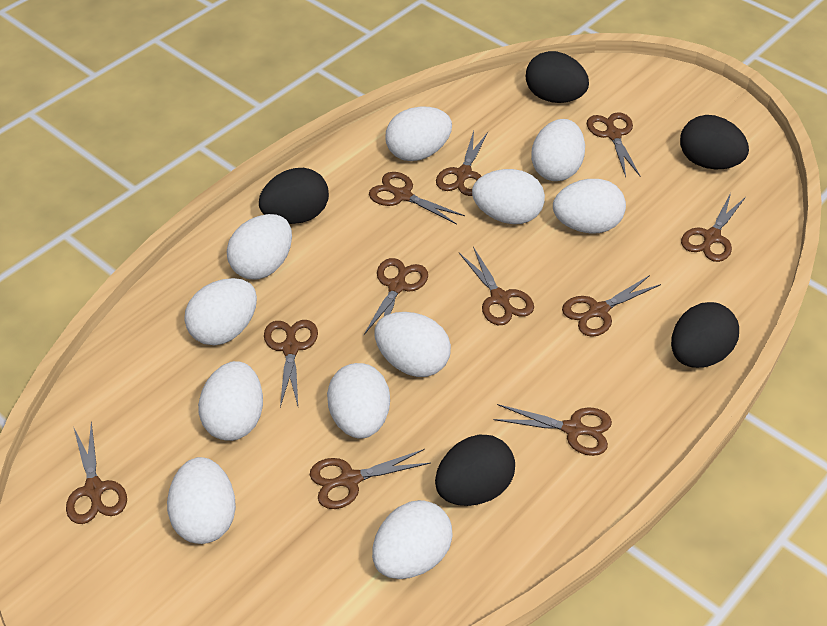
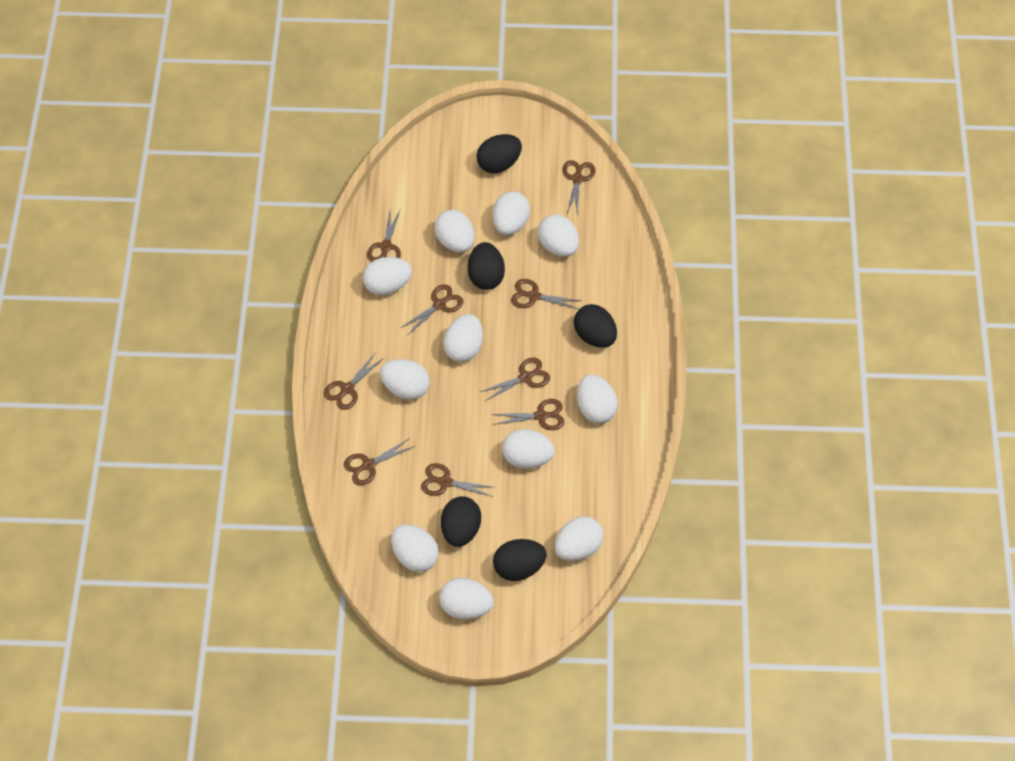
brown scissors: 11 -> 9

